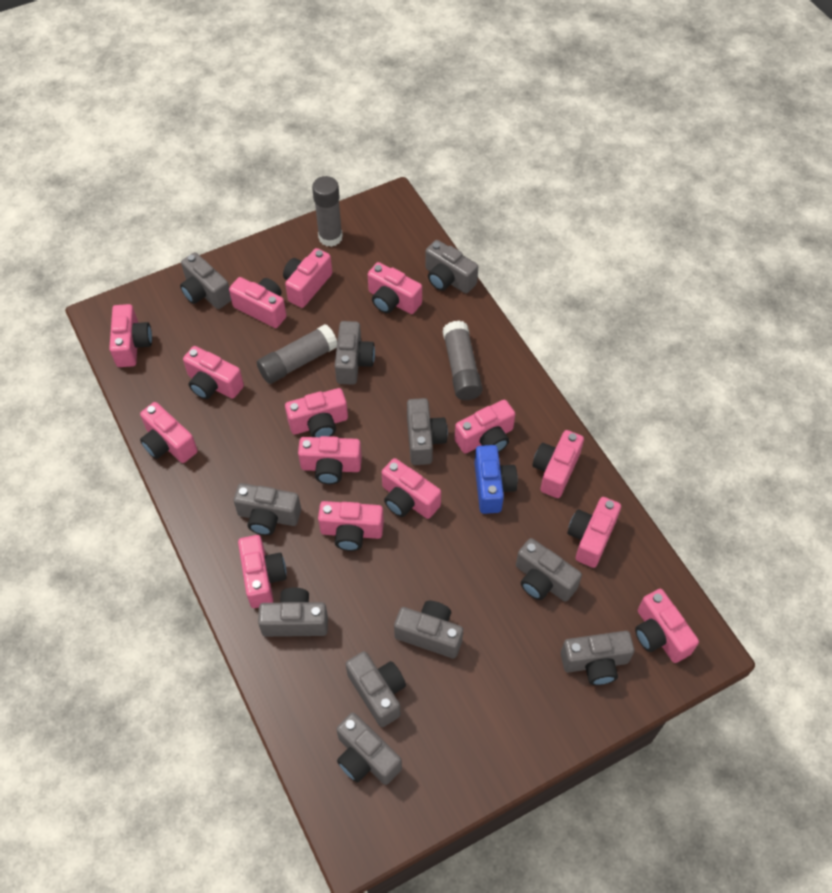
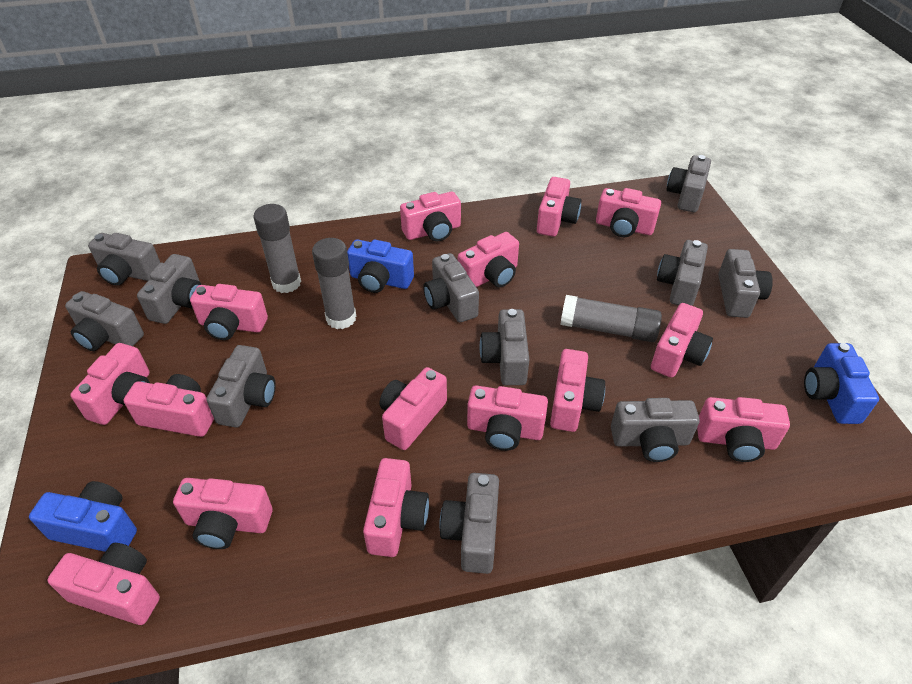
blue camera: 1 -> 3

